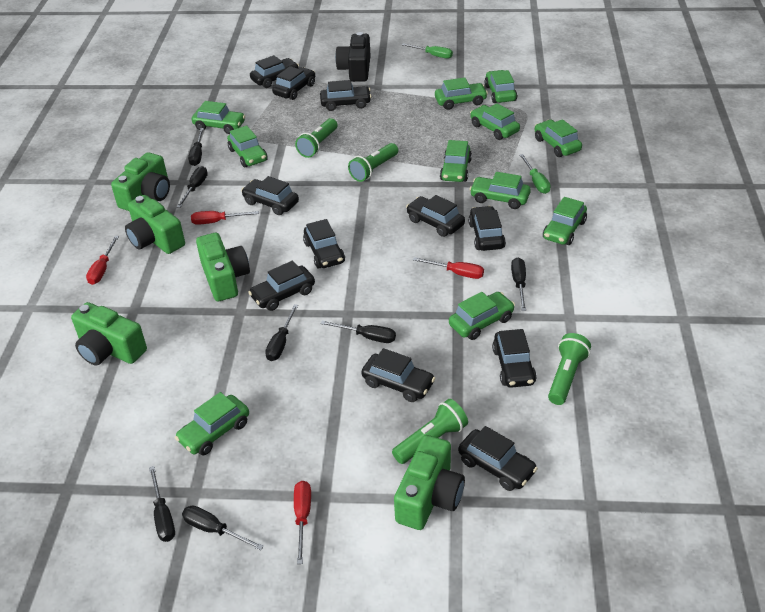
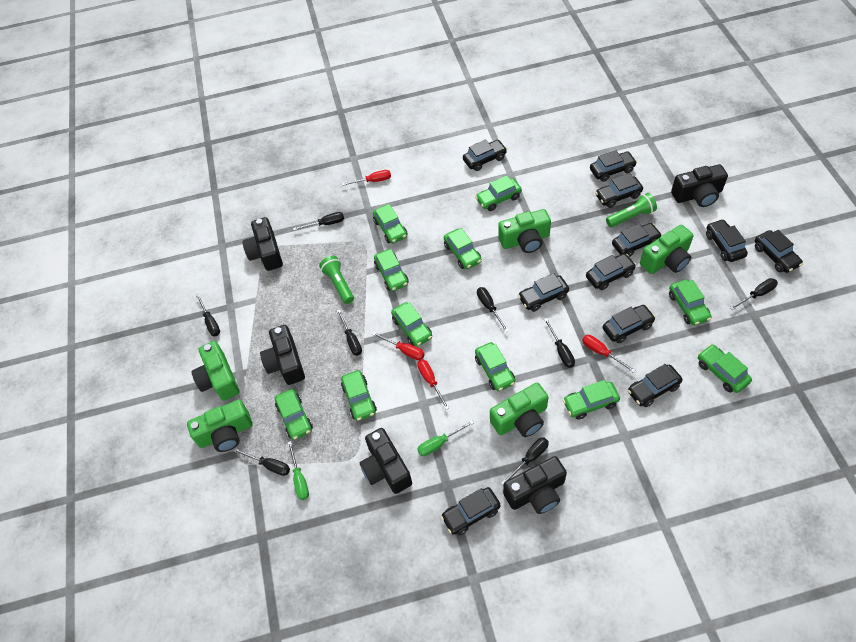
black camera: 1 -> 5
black screwdriver: 7 -> 8
green flashlight: 4 -> 2

